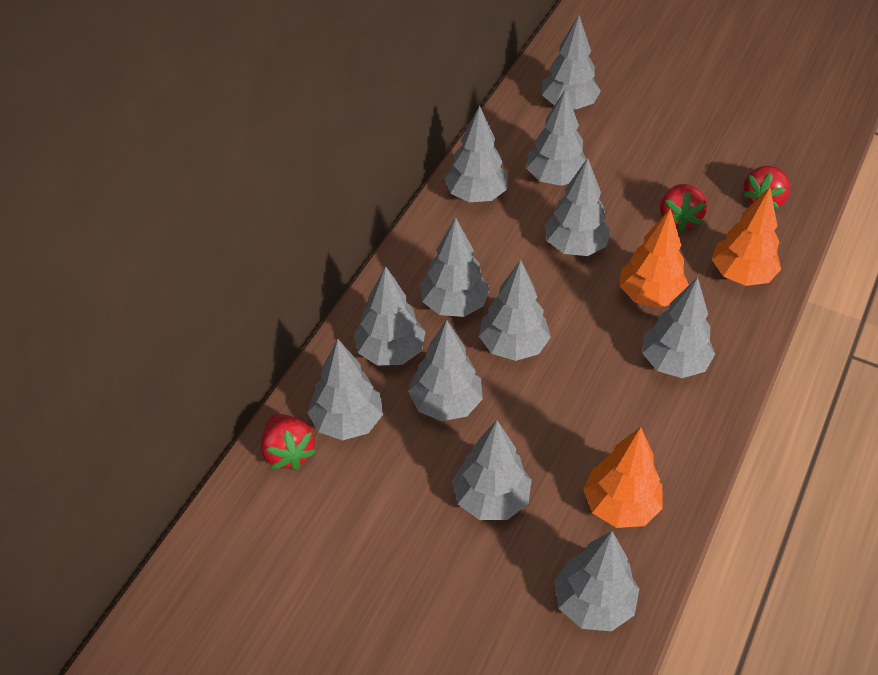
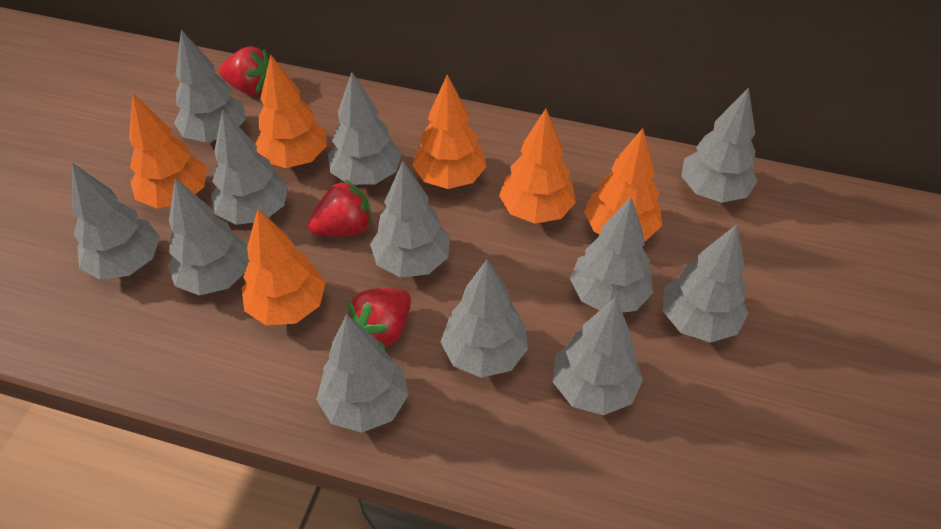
orange tree: 3 -> 6

